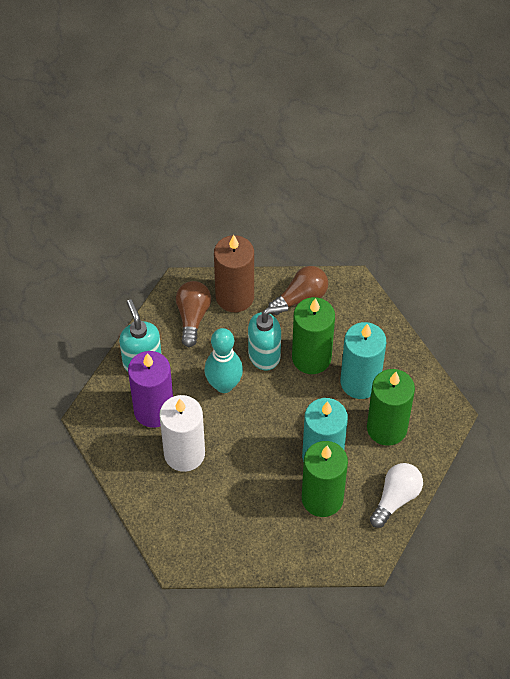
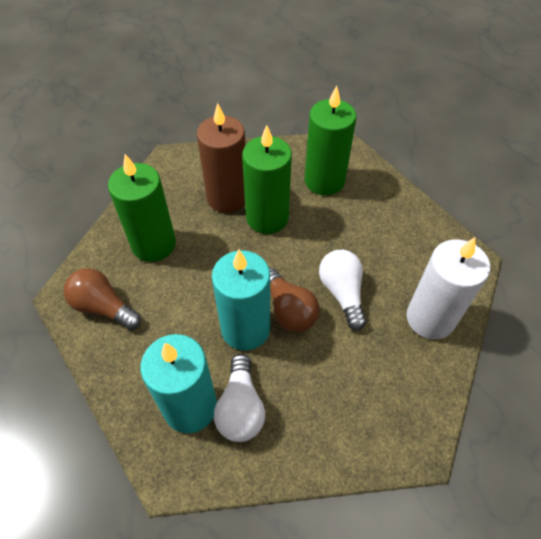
purple candle: 1 -> 0
turquoise bowling pin: 1 -> 0
turquoise soap dispenser: 2 -> 0
white light bulb: 1 -> 2

